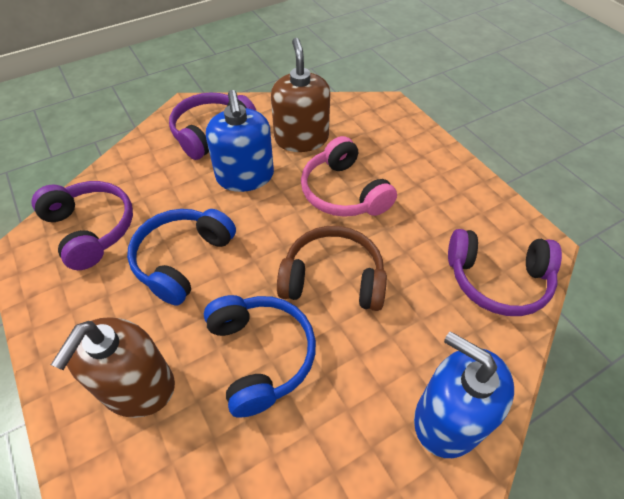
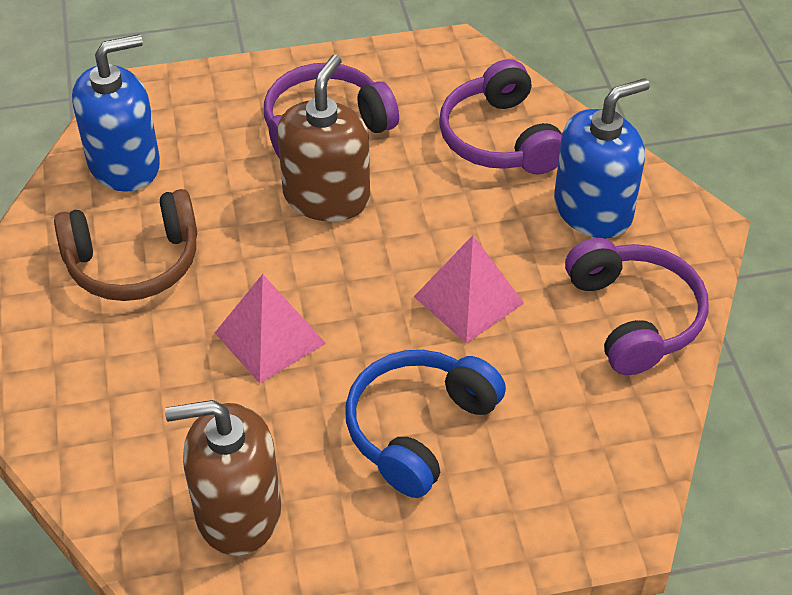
blue headphones: 2 -> 1
pink headphones: 1 -> 0
pink pyramid: 0 -> 2

